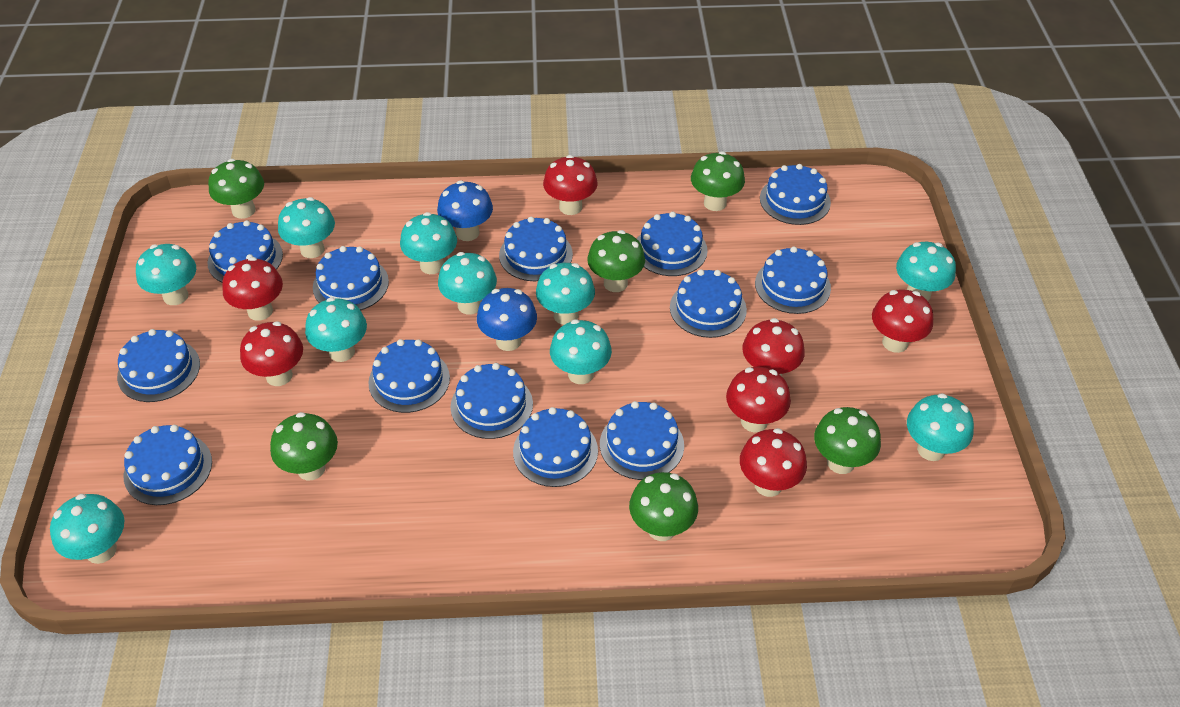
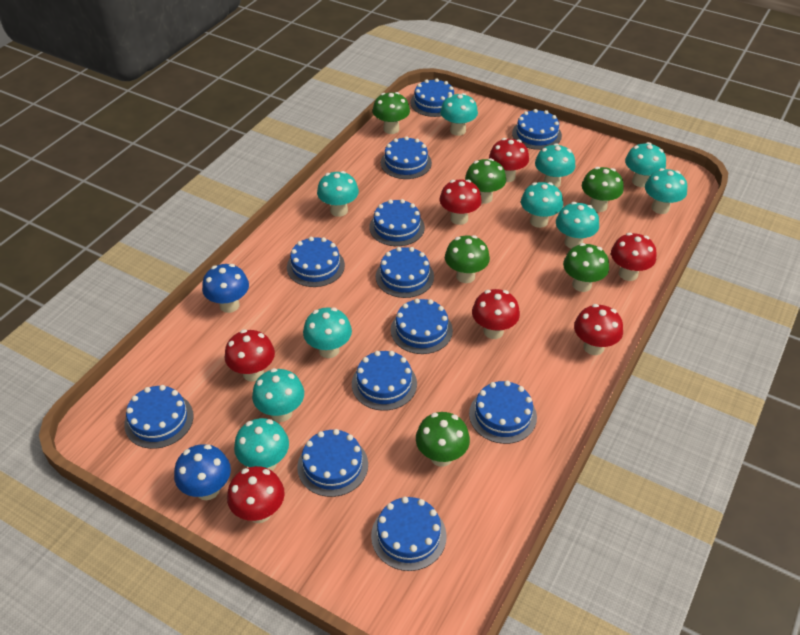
blue cake: 13 -> 12

